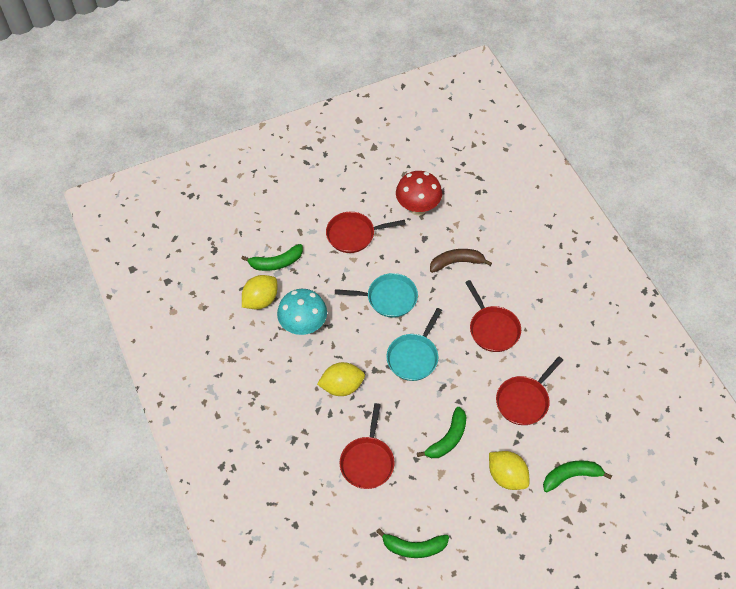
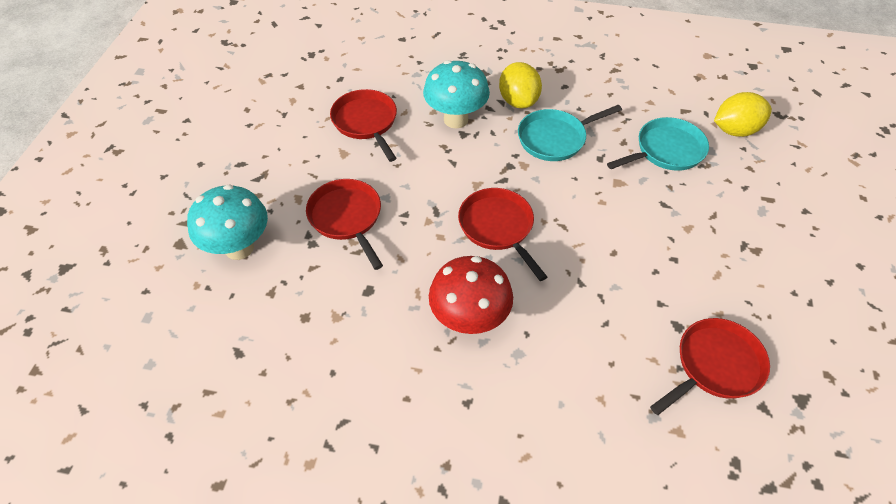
brown banana: 1 -> 0
green banana: 4 -> 0
turquoise mushroom: 1 -> 2
yellow lemon: 3 -> 2

